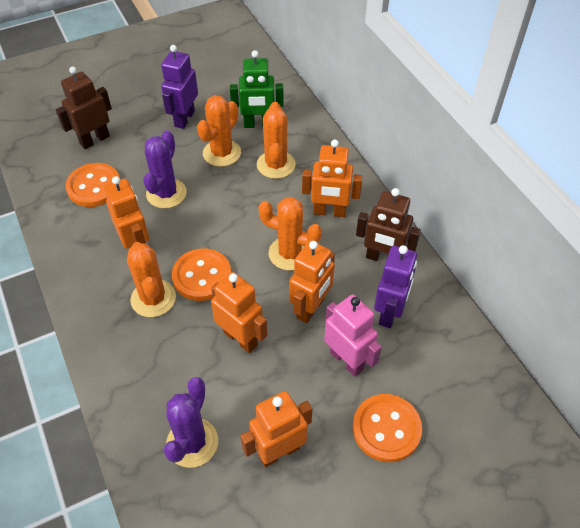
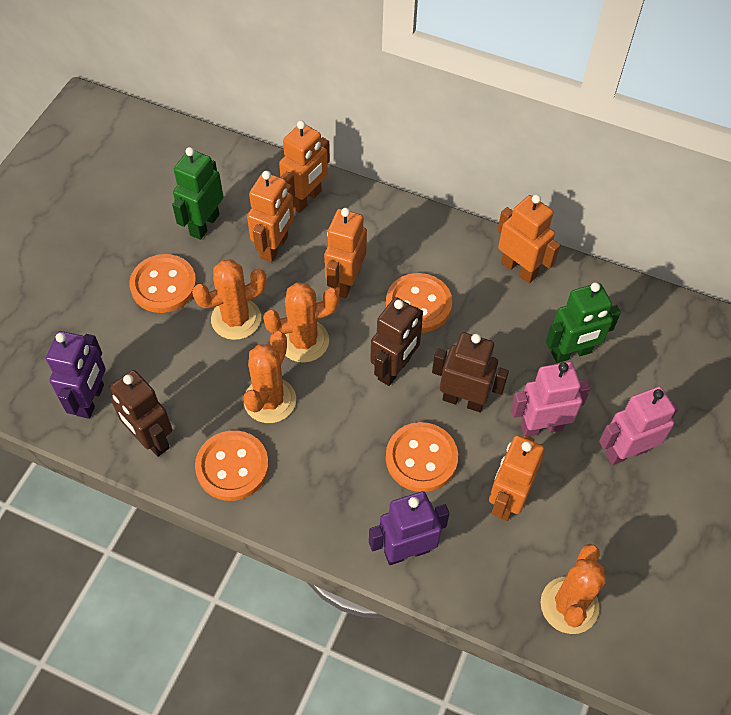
brown robot: 2 -> 3
green robot: 1 -> 2
orange button: 3 -> 4
pink robot: 1 -> 2
purple cactus: 2 -> 0

